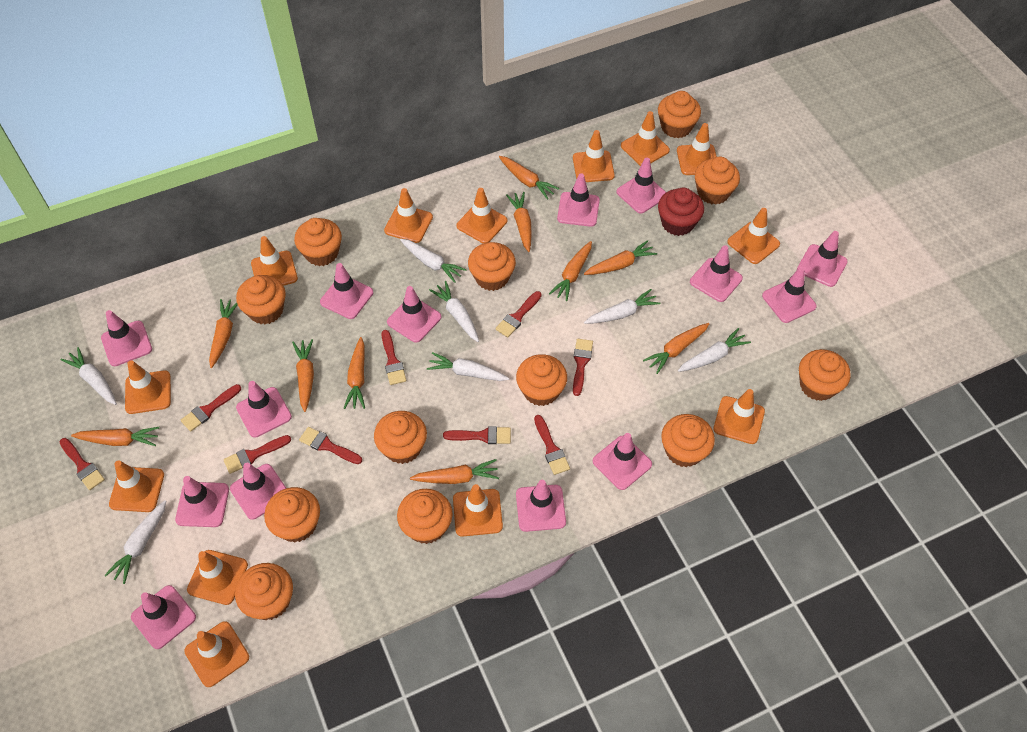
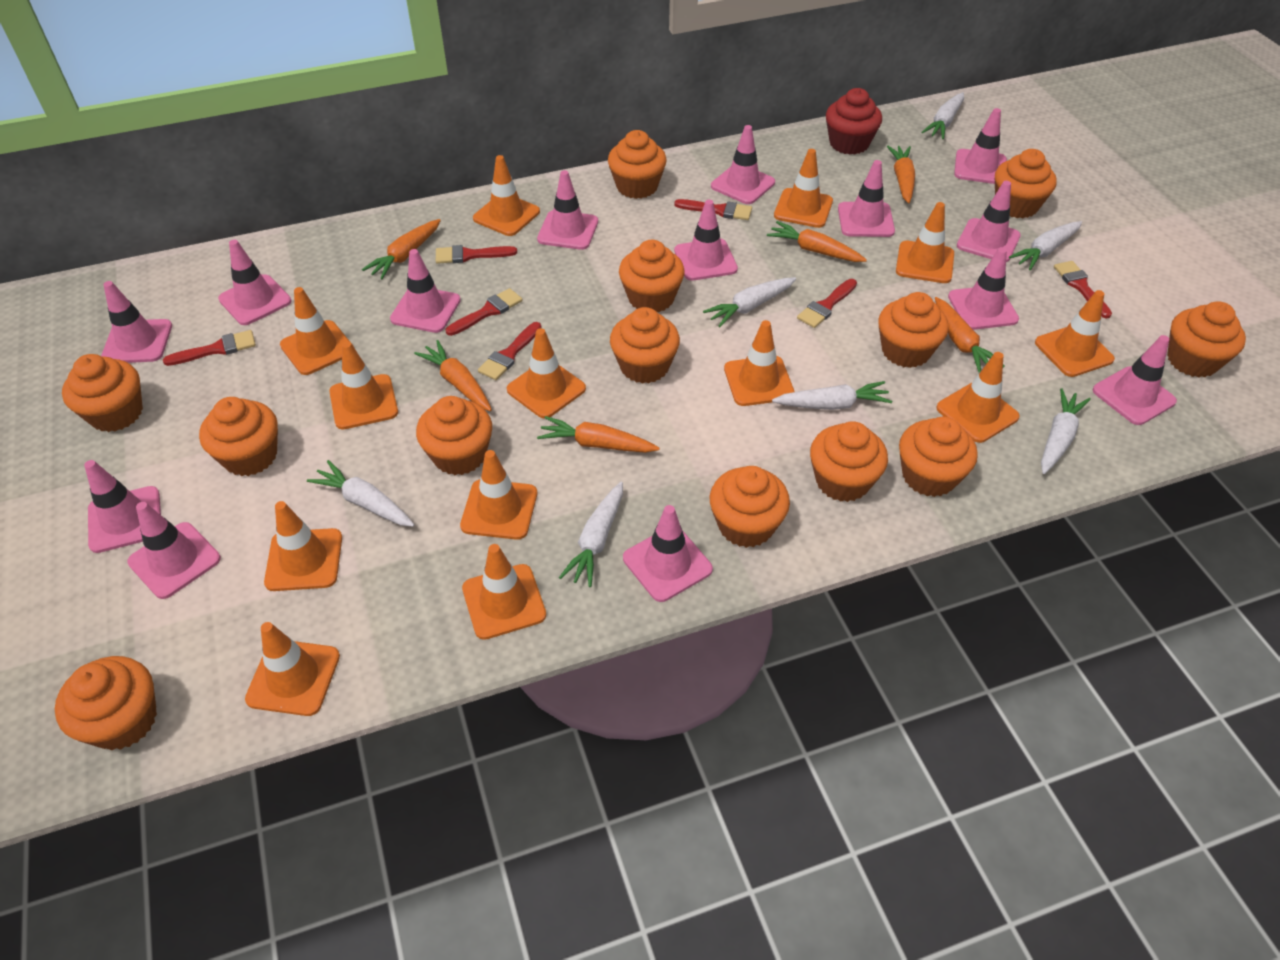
orange carrot: 10 -> 6
orange cupcake: 12 -> 13
red brush: 9 -> 7

